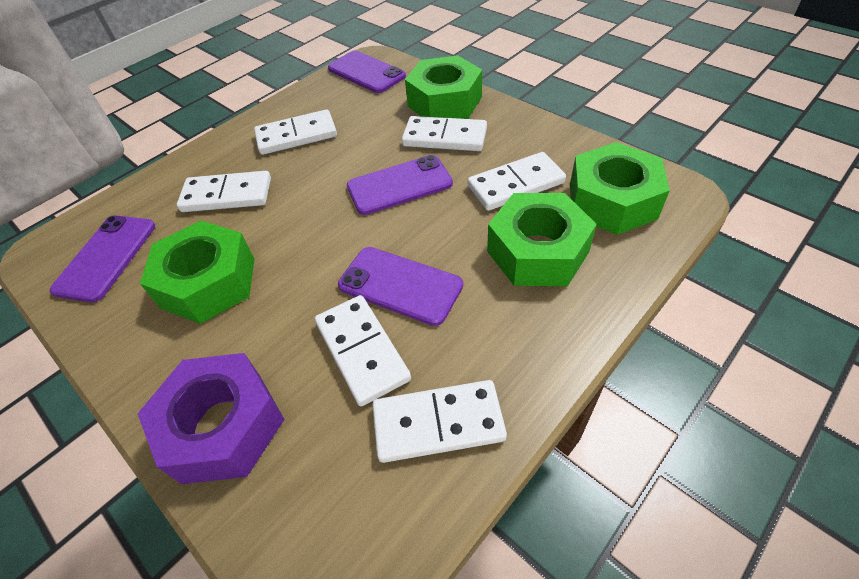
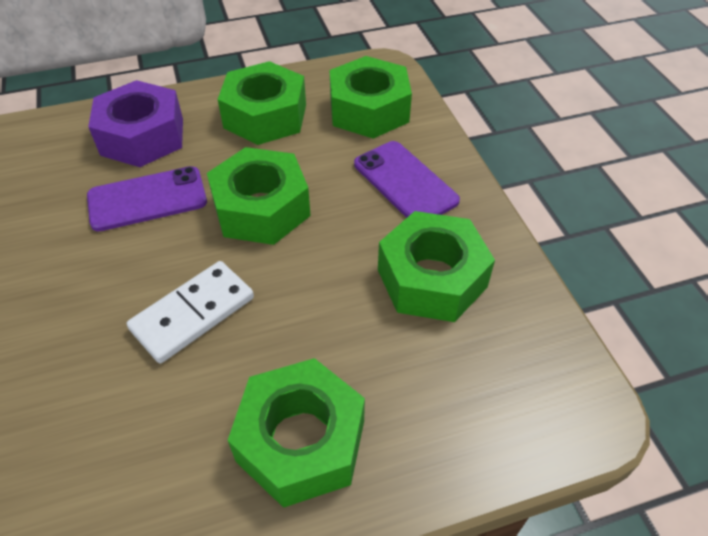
green nut: 4 -> 5
purple phone: 4 -> 2
white domino: 6 -> 1

